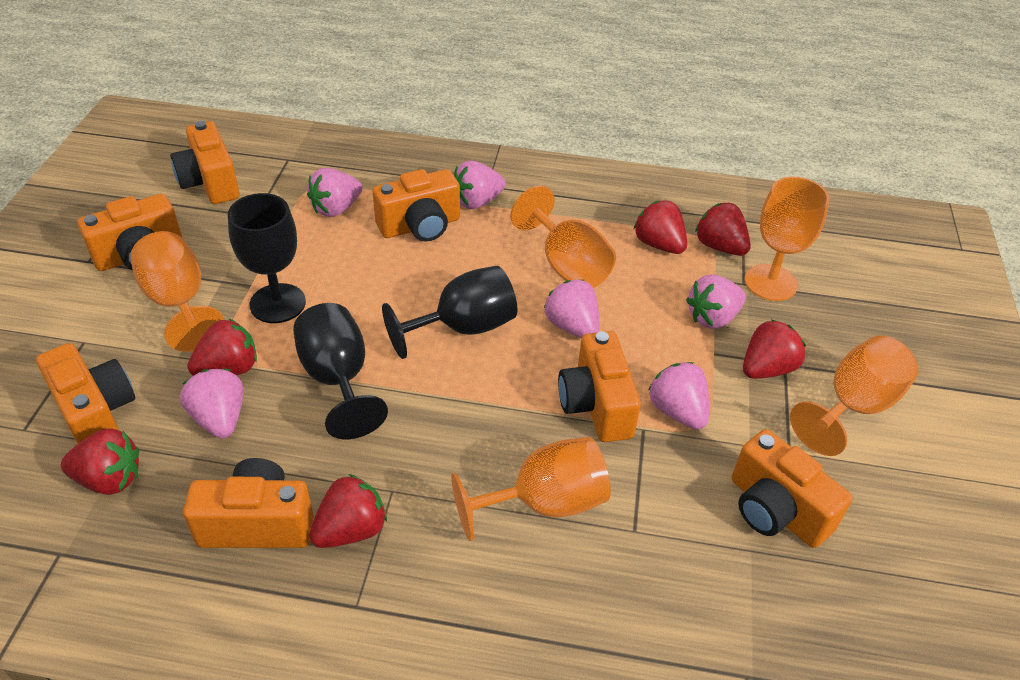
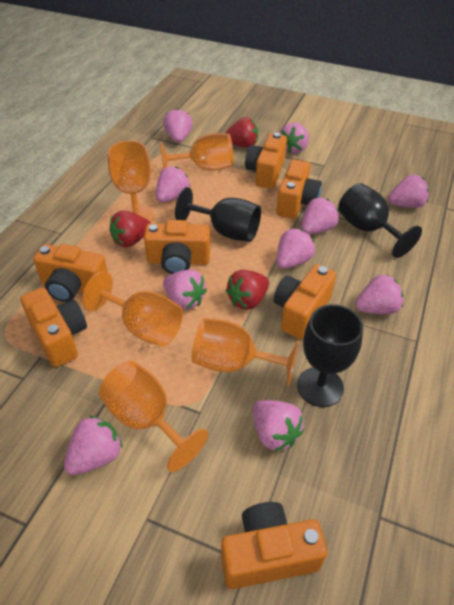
pink strawberry: 6 -> 10
red strawberry: 6 -> 3

